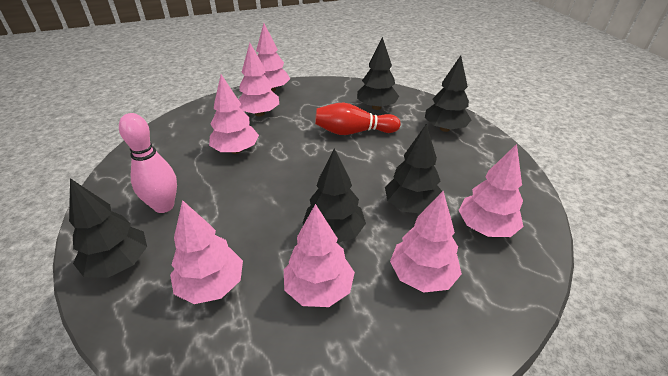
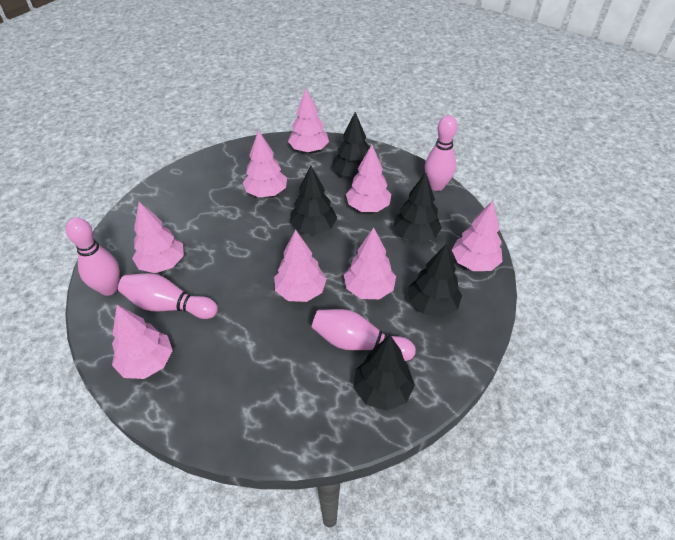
pink bowling pin: 1 -> 4
pink tree: 7 -> 8
red bowling pin: 1 -> 0

